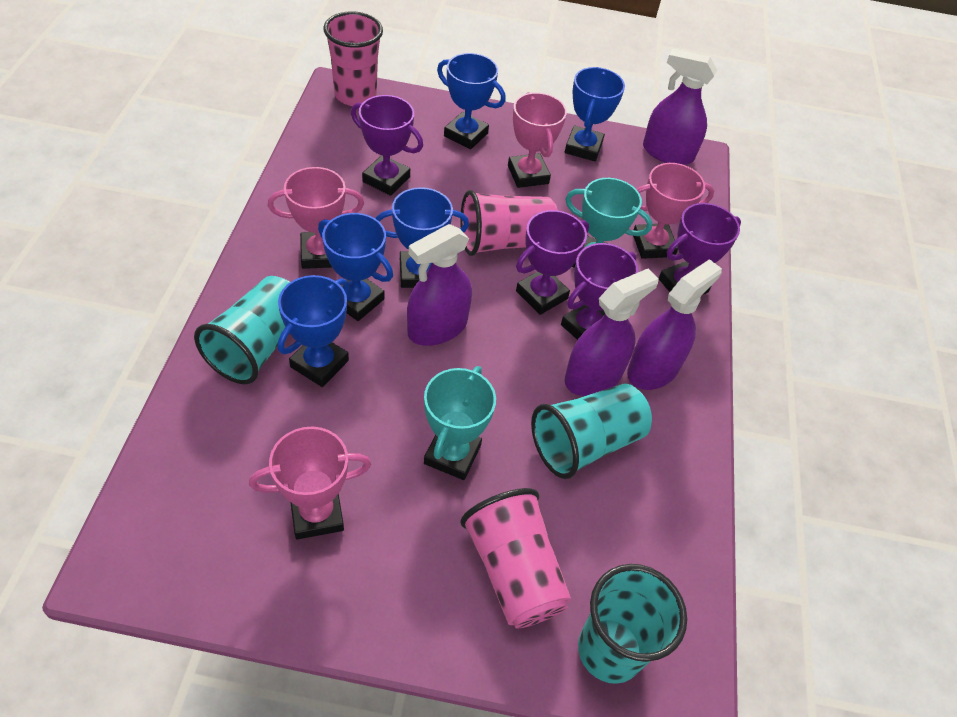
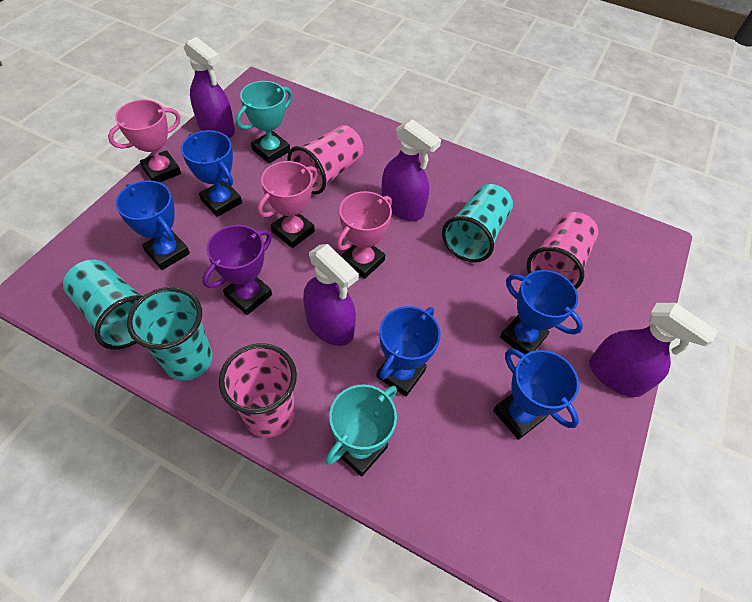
pink trophy: 4 -> 3
purple trophy: 4 -> 1

